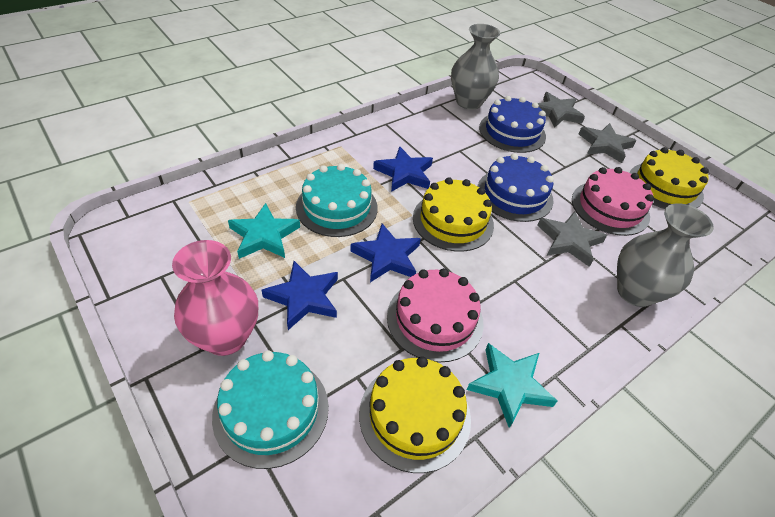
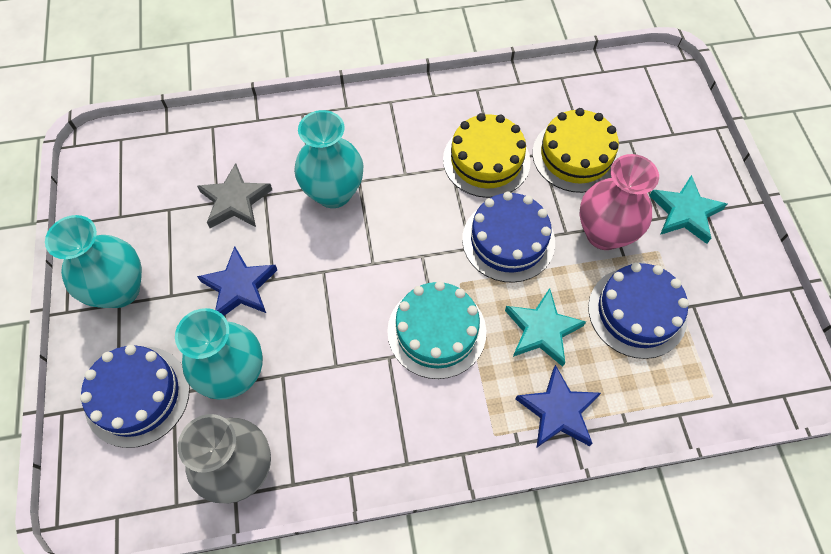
blue cake: 2 -> 3
blue star: 3 -> 2
grey star: 3 -> 1
grey vase: 2 -> 1
pink cake: 2 -> 0
turquoise cake: 2 -> 1
turquoise vase: 0 -> 3
yellow cake: 3 -> 2

